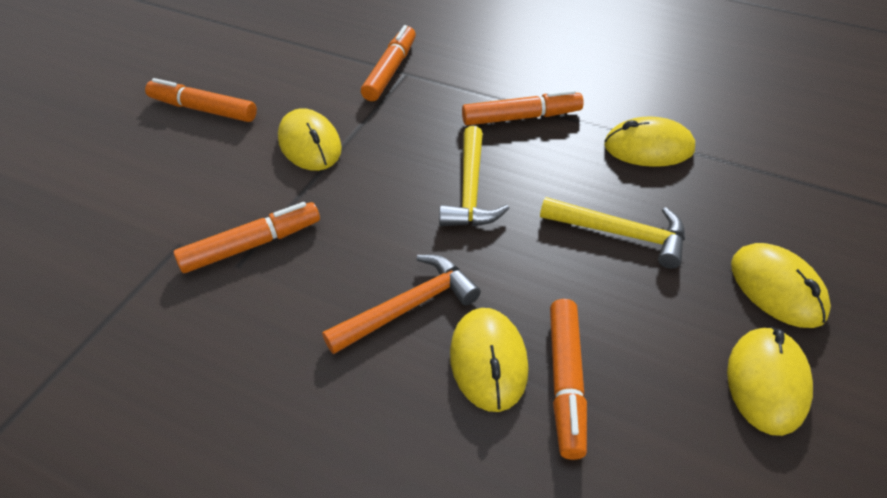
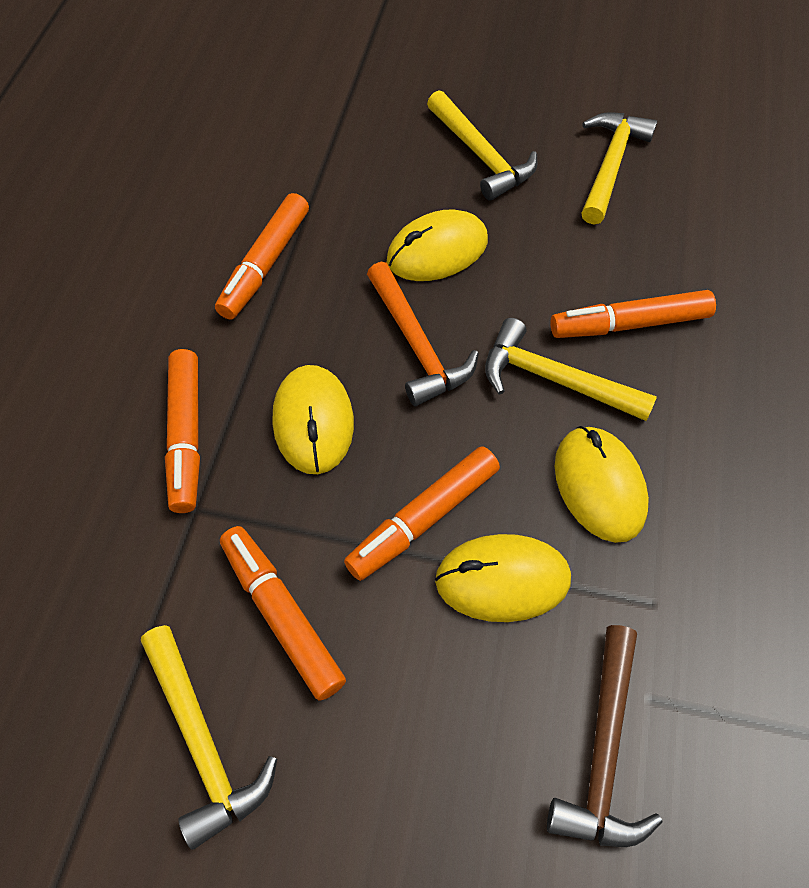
brown hammer: 0 -> 1
yellow hammer: 2 -> 4
yellow mouse: 5 -> 4

